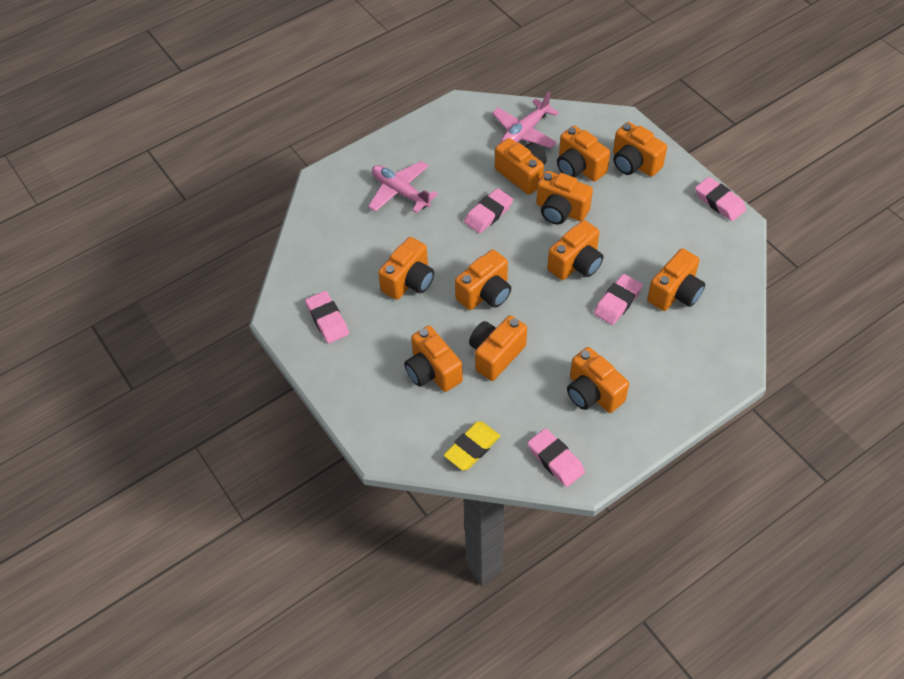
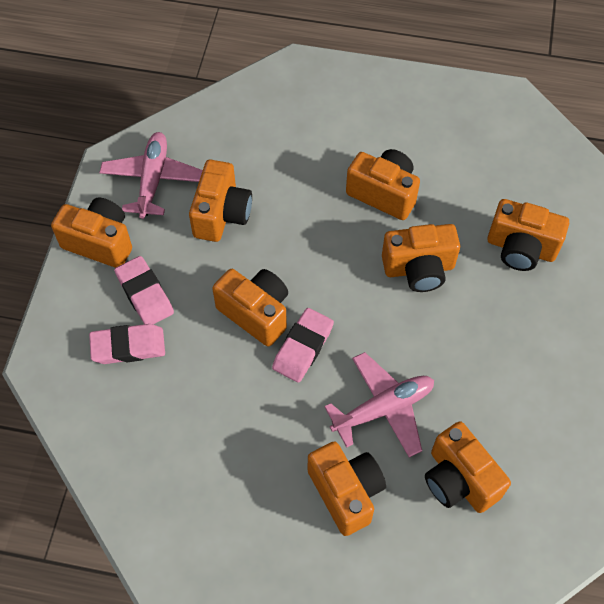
orange camera: 11 -> 8
pink eraser: 5 -> 3
yellow eraser: 1 -> 0

